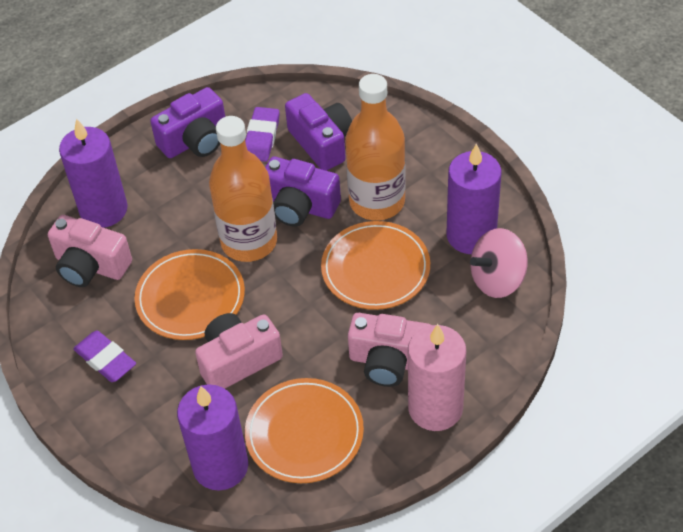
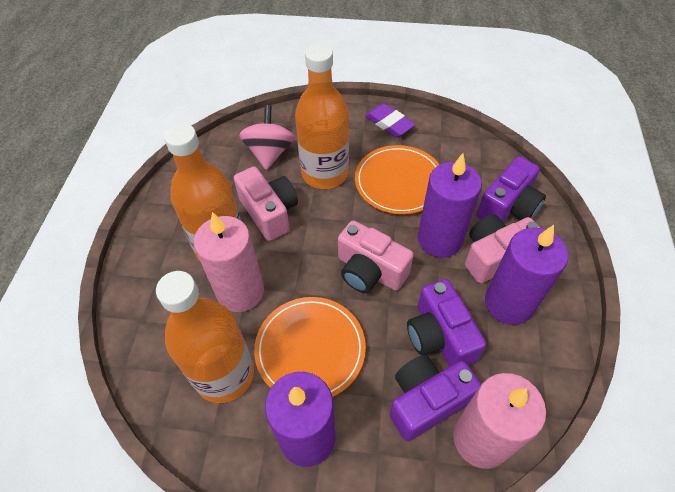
orange bottle: 2 -> 3
orange plate: 3 -> 2
pink candle: 1 -> 2
purple eraser: 2 -> 1

